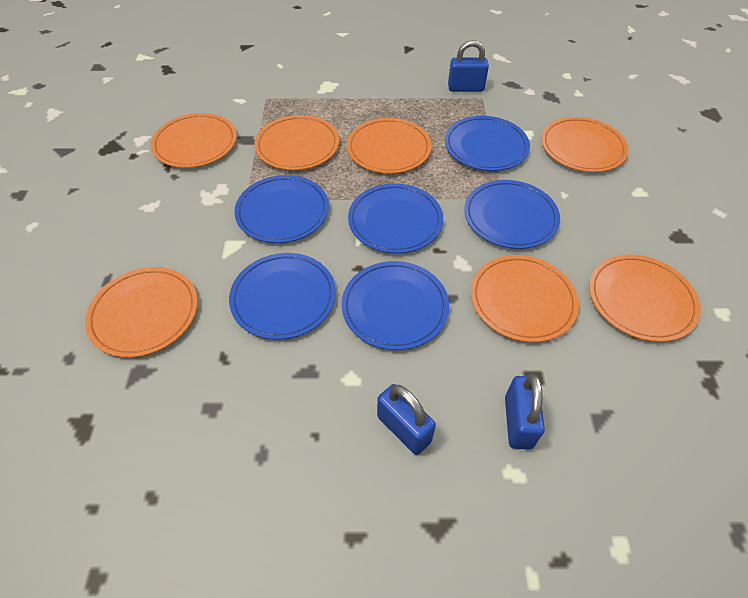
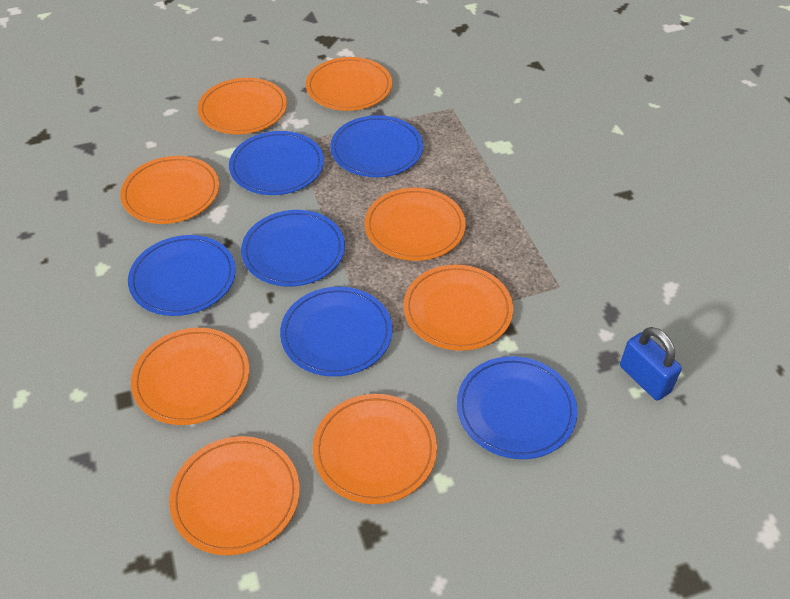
blue padlock: 3 -> 1
orange plate: 7 -> 8

